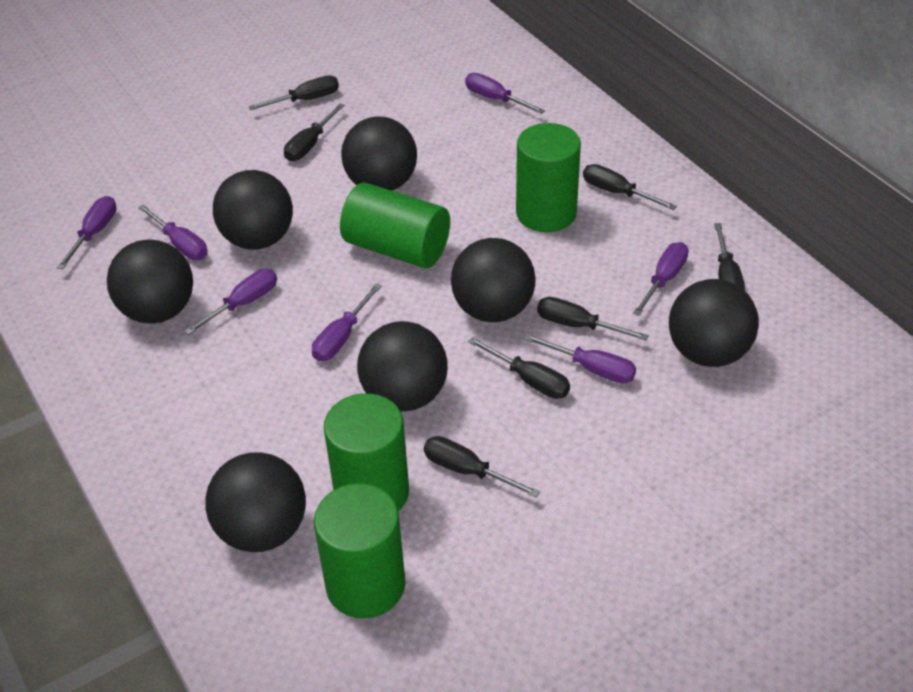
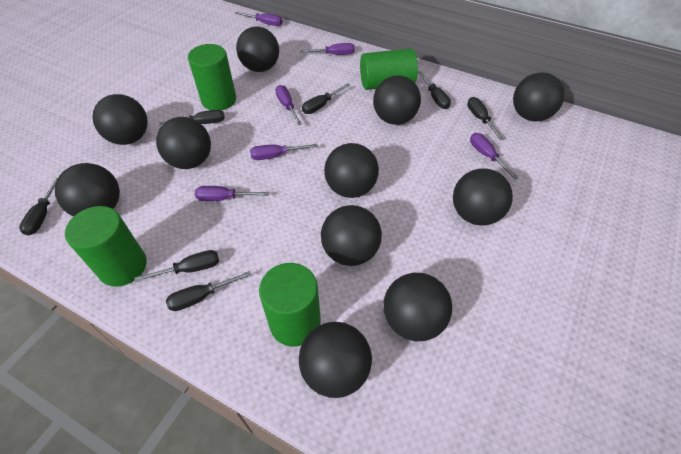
black ball: 7 -> 11
purple screwdriver: 7 -> 6

